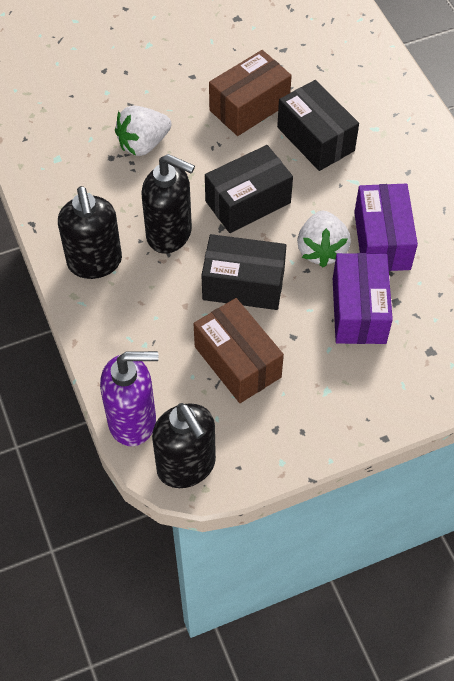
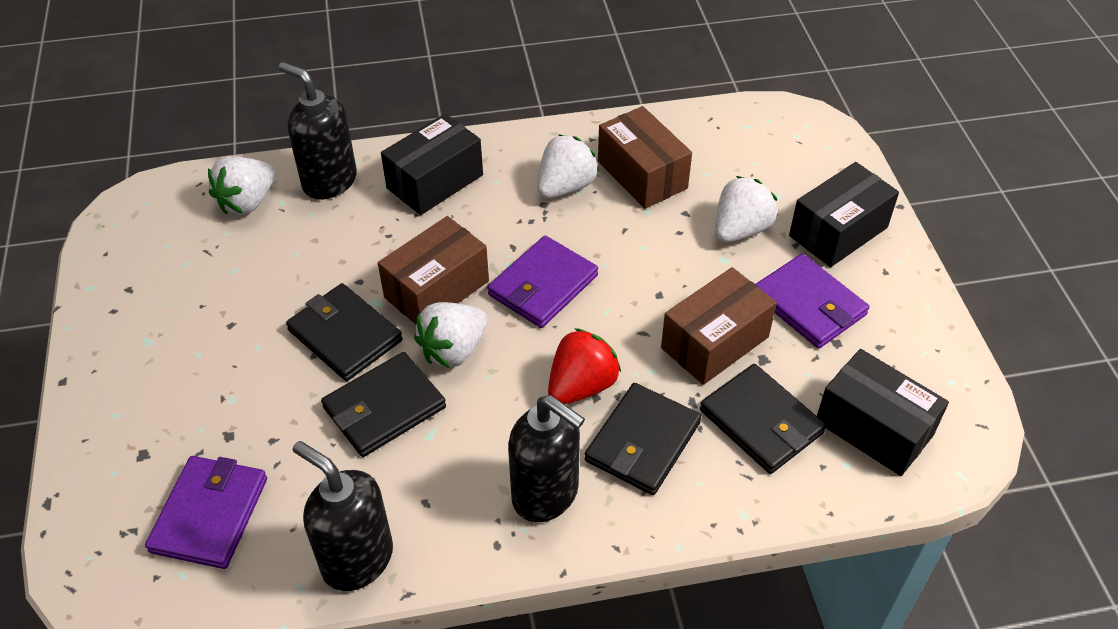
black wallet: 0 -> 4
brown box: 2 -> 3
purple box: 2 -> 0
purple soap dispenser: 1 -> 0
purple wallet: 0 -> 3
red strawberry: 0 -> 1
white strawberry: 2 -> 4

